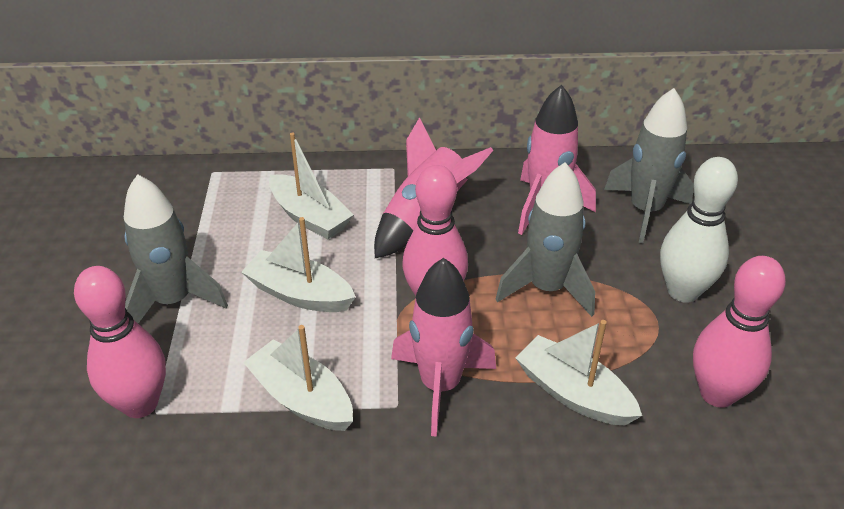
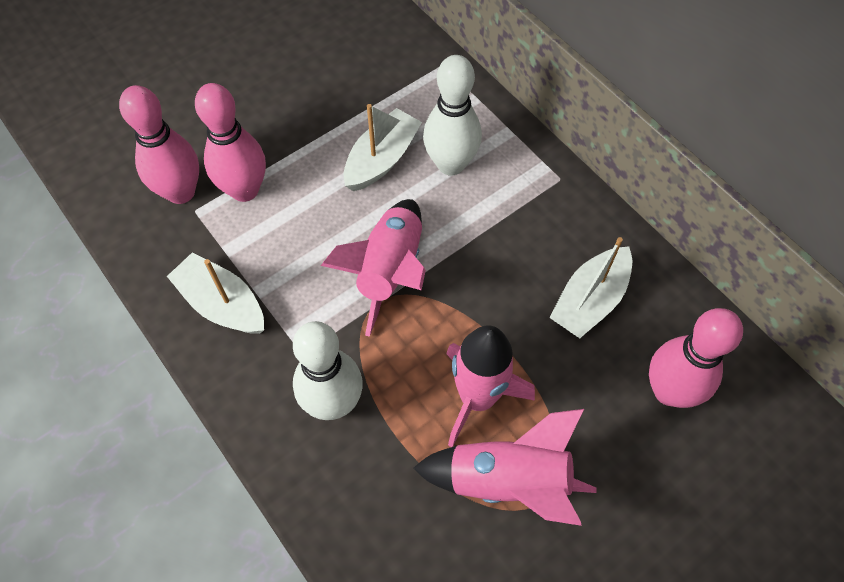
grey rocket: 3 -> 0
white boat: 4 -> 3
white bowling pin: 1 -> 2

